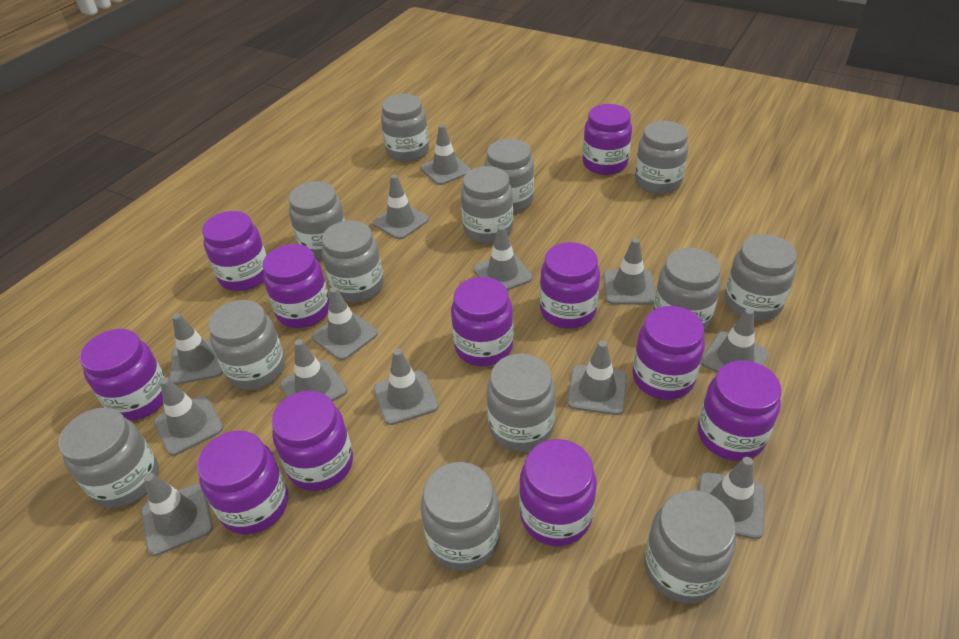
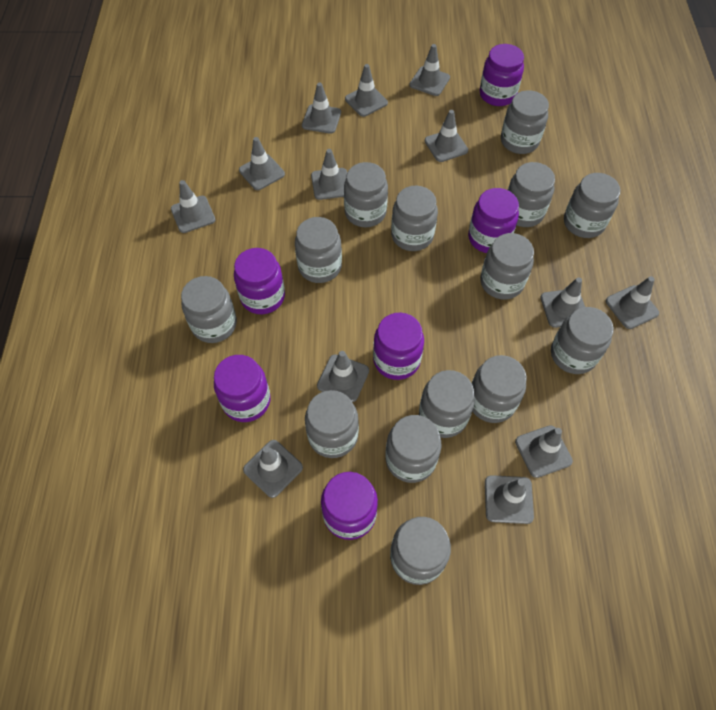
grey jar: 13 -> 14
purple jar: 11 -> 6

